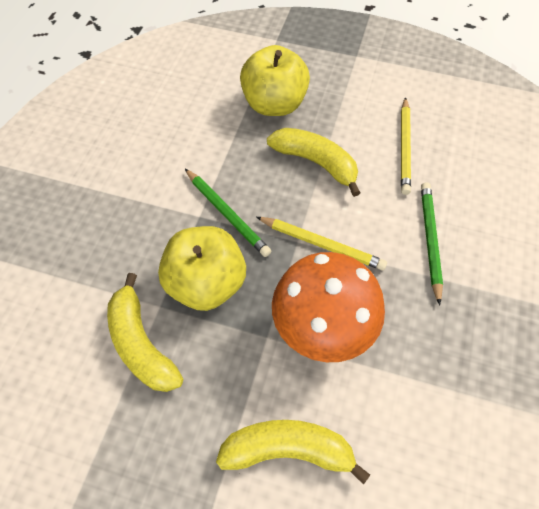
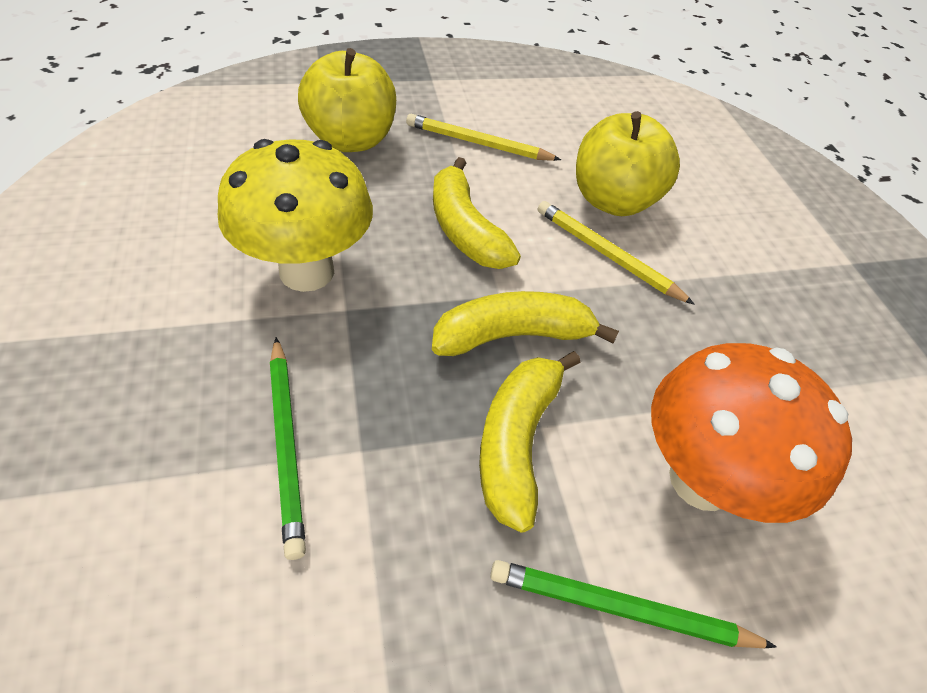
yellow mushroom: 0 -> 1

